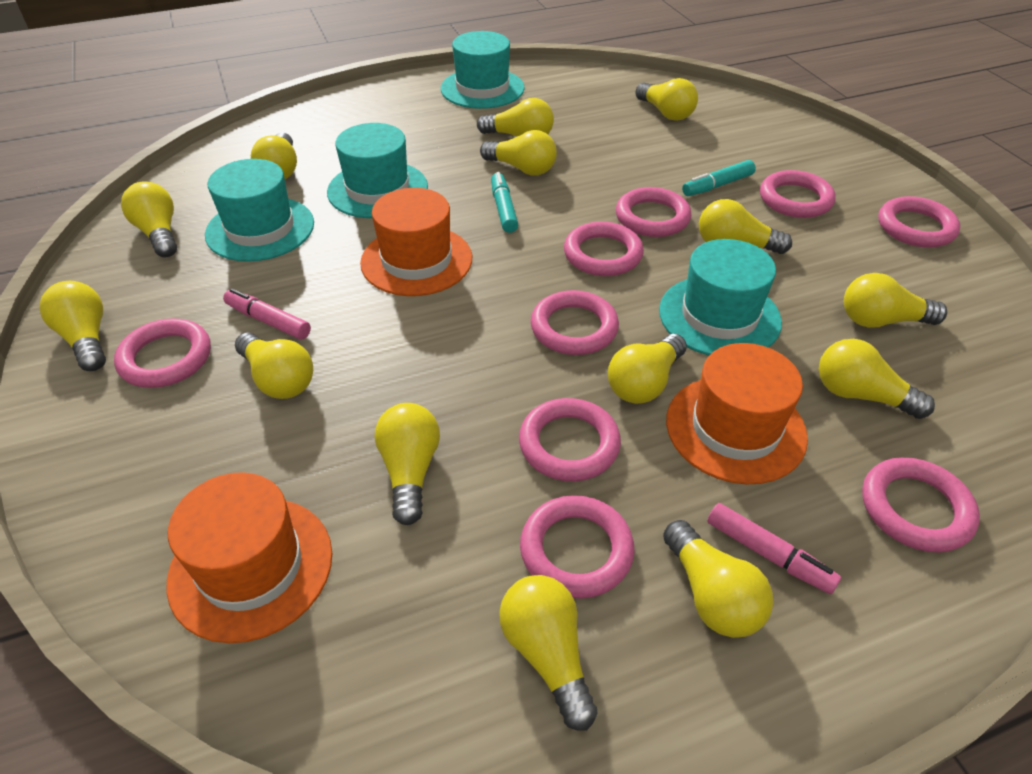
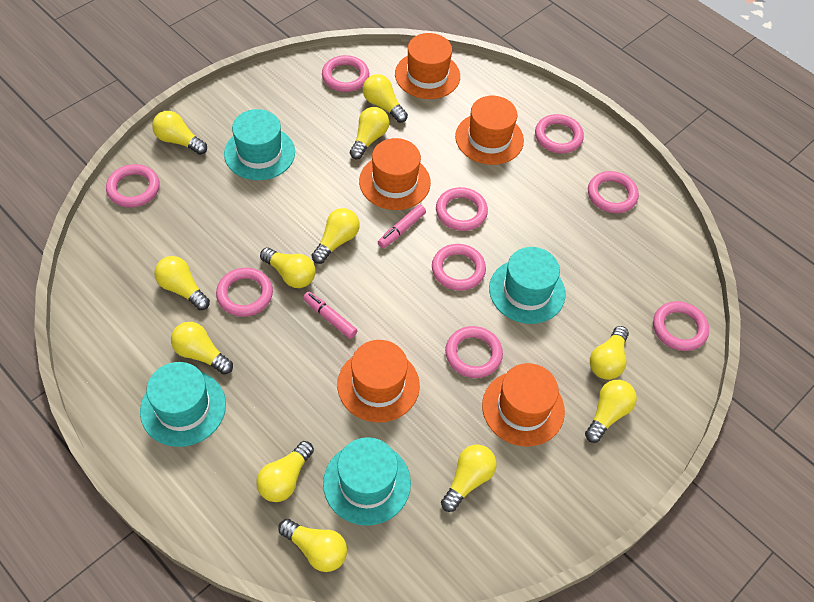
orange hat: 3 -> 5
turquoise marker: 2 -> 0
yellow light bulb: 14 -> 12

